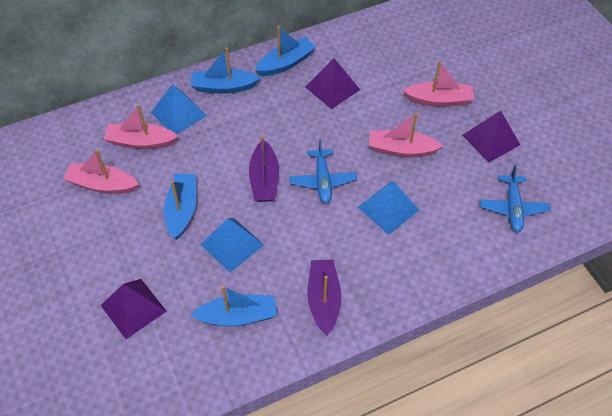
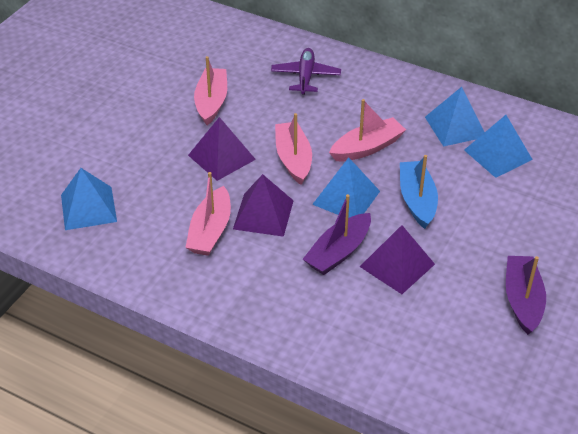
blue boat: 4 -> 1
blue plane: 2 -> 0
blue pyramid: 3 -> 4
purple plane: 0 -> 1

